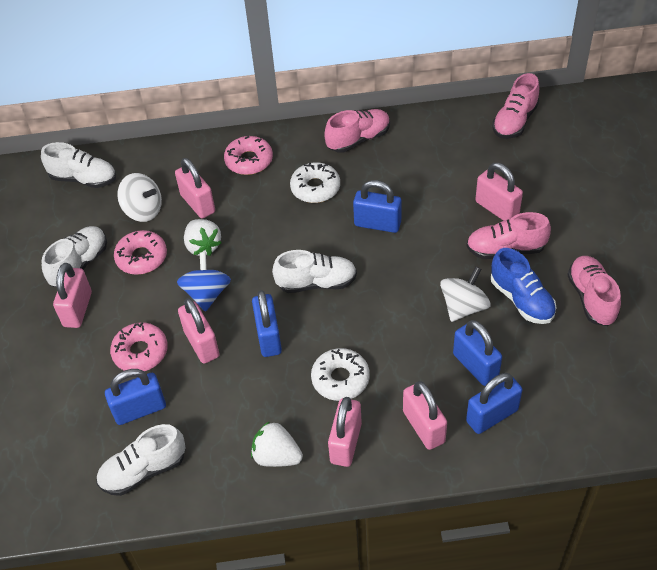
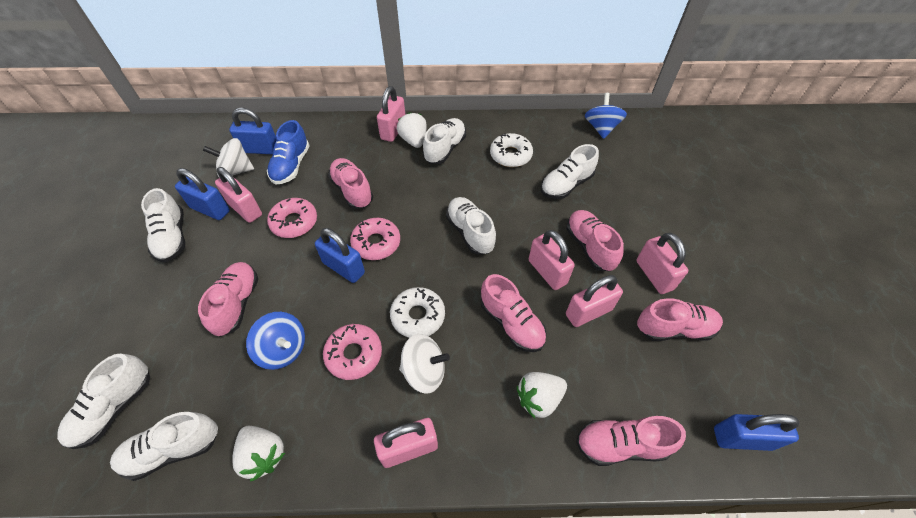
blue padlock: 5 -> 4
blue spinning top: 1 -> 2
pink shoe: 4 -> 6
white shoe: 4 -> 6
white strawberry: 2 -> 3

